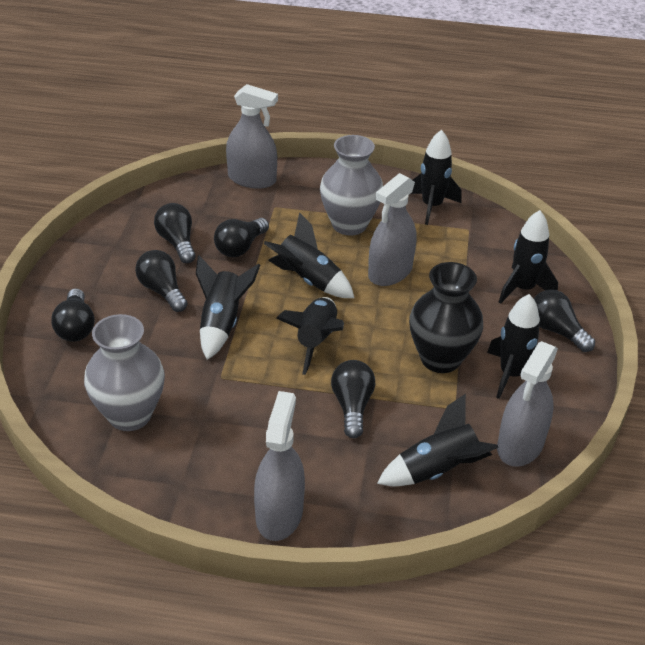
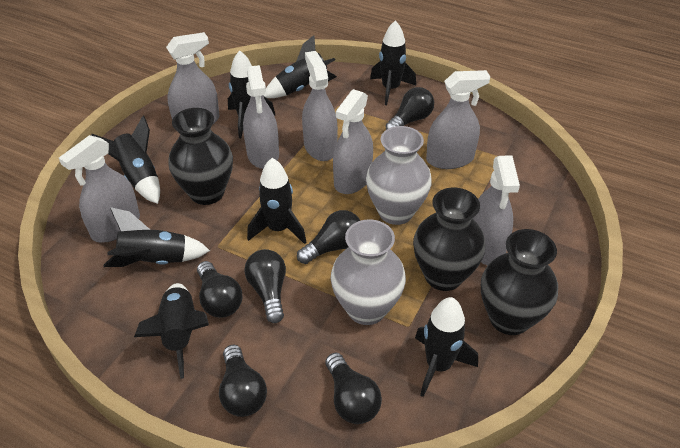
black rocket: 7 -> 8
black vase: 1 -> 3
grey spray bottle: 4 -> 7

